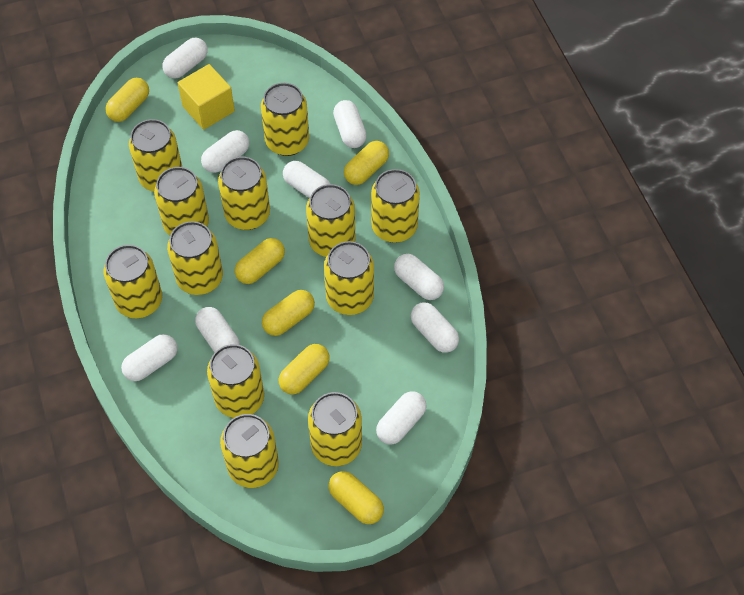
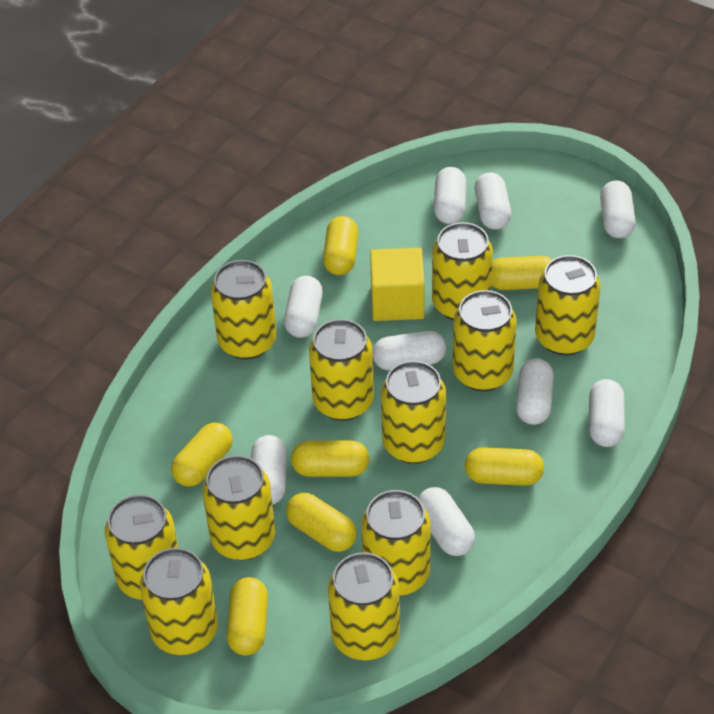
yellow can: 12 -> 11
yellow capsule: 6 -> 7

